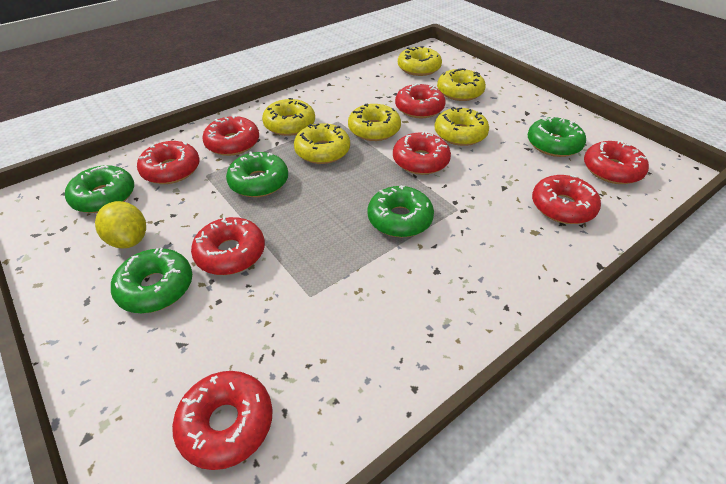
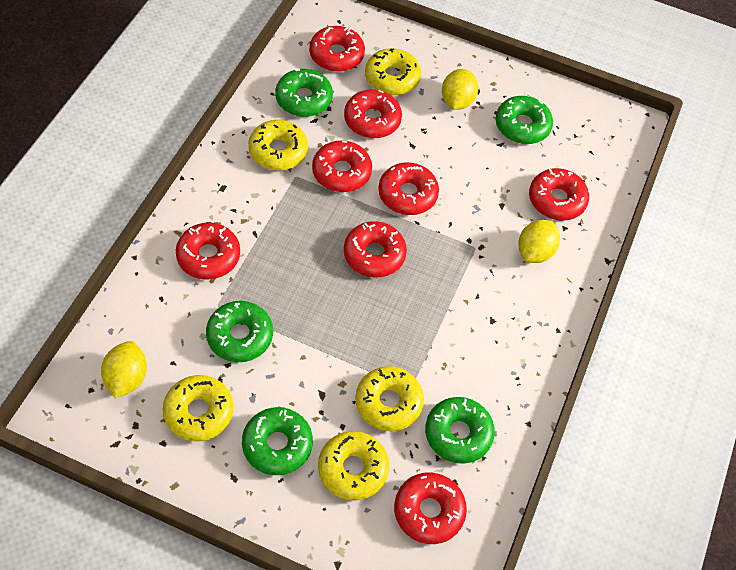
yellow donut: 6 -> 5
yellow lemon: 1 -> 3

